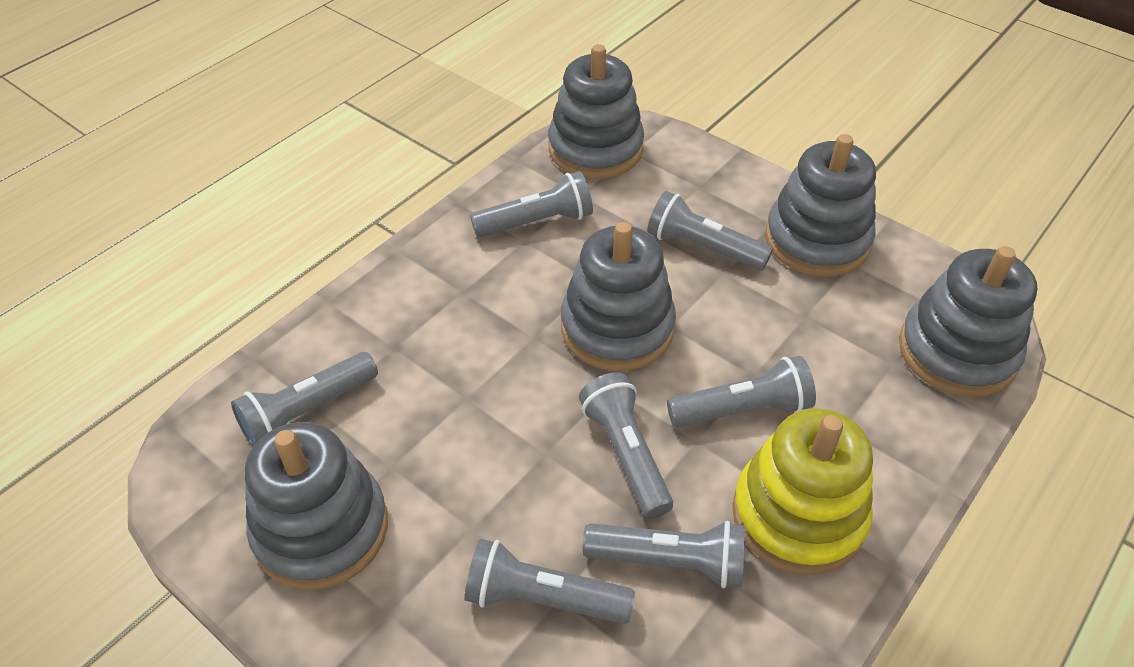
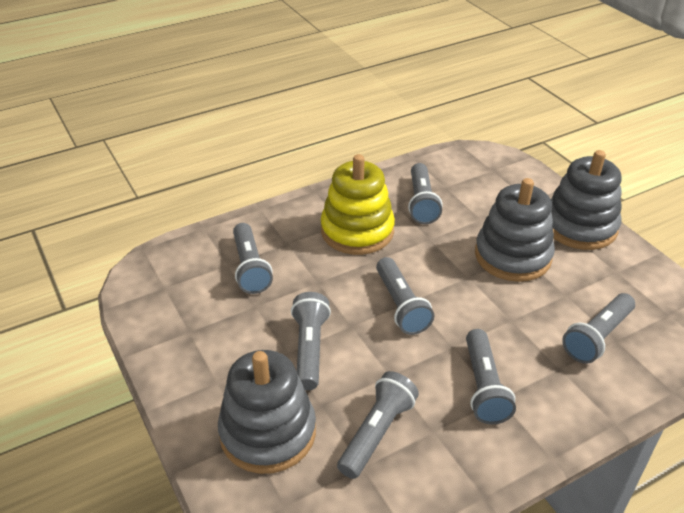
grey stacking toy: 5 -> 3

